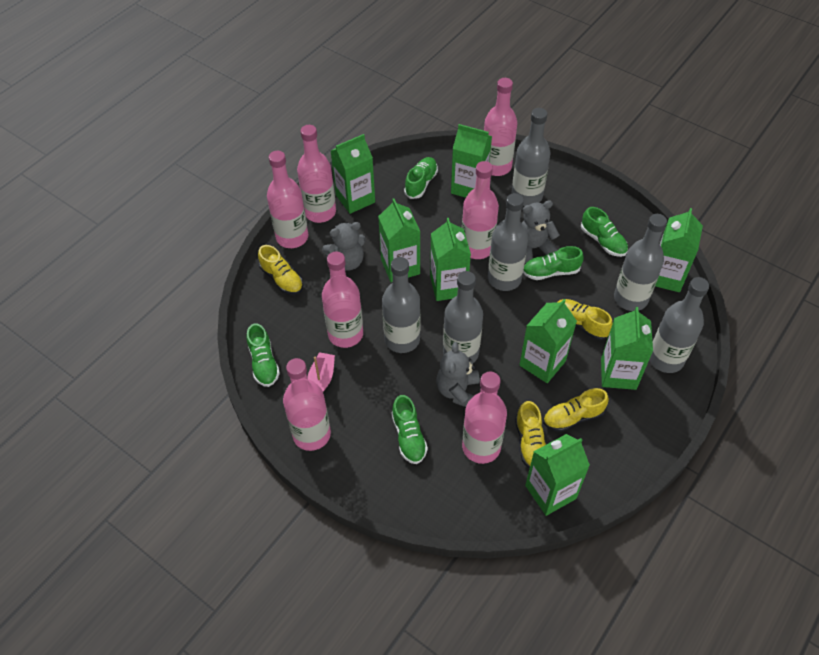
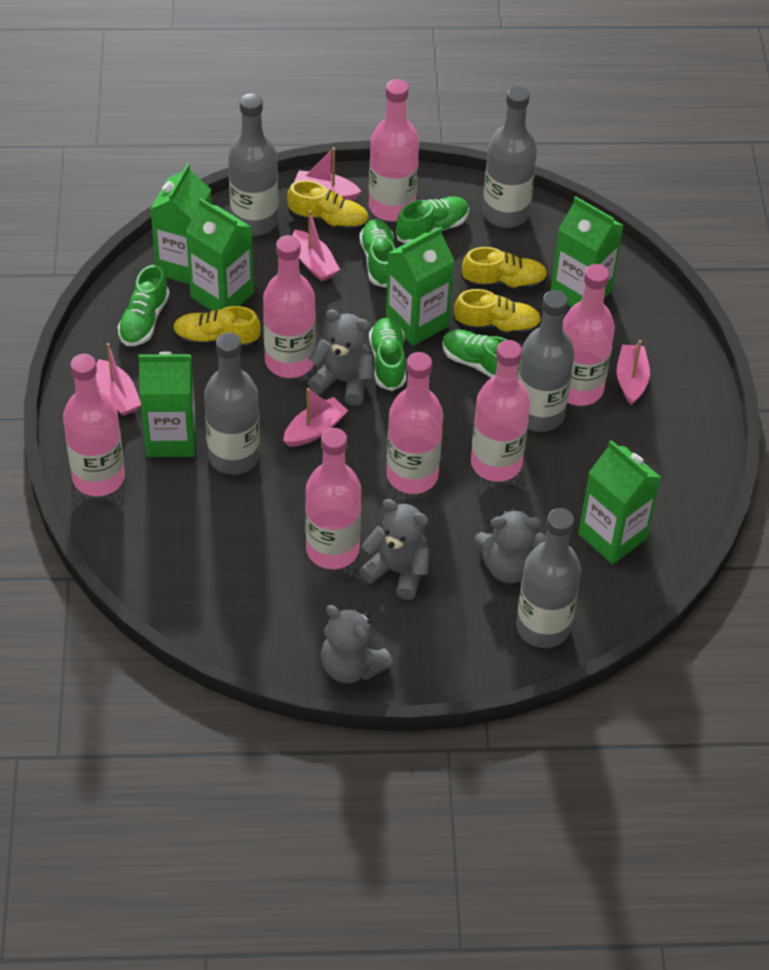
green carton: 8 -> 6
grey bottle: 6 -> 5
grey teddy bear: 3 -> 4
pink boat: 1 -> 5

